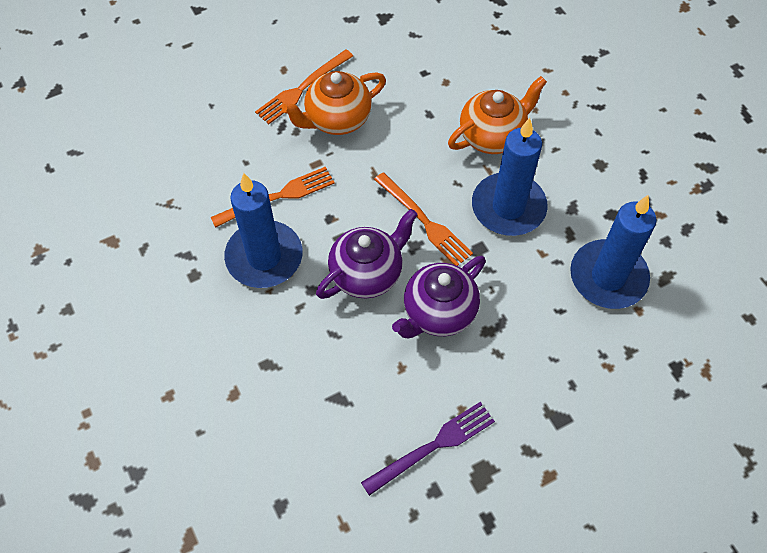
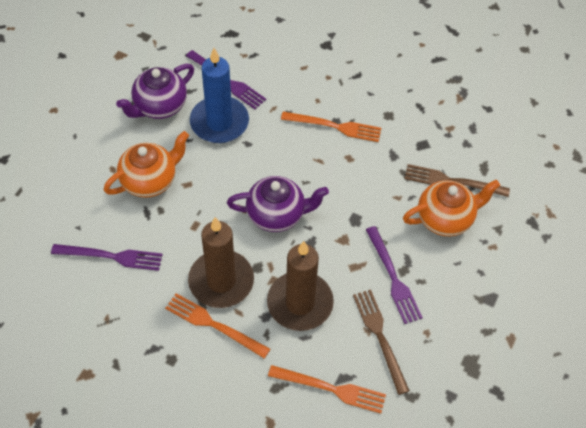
blue candle: 3 -> 1
brown candle: 0 -> 2
brown fork: 0 -> 2
purple fork: 1 -> 3

